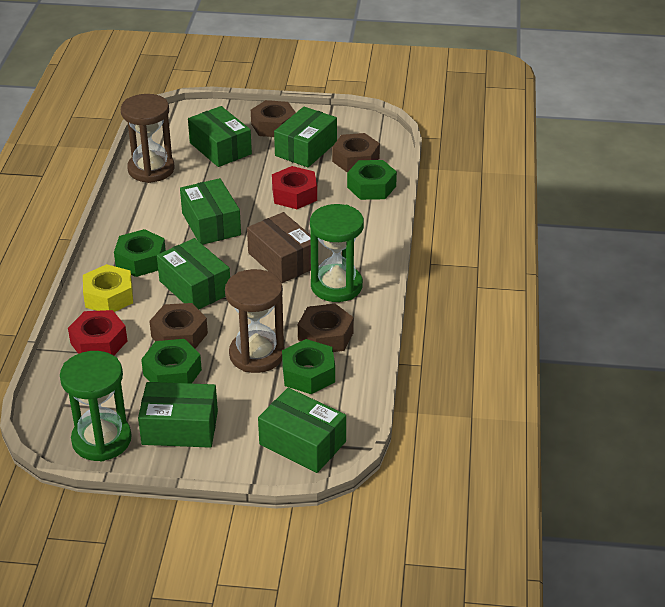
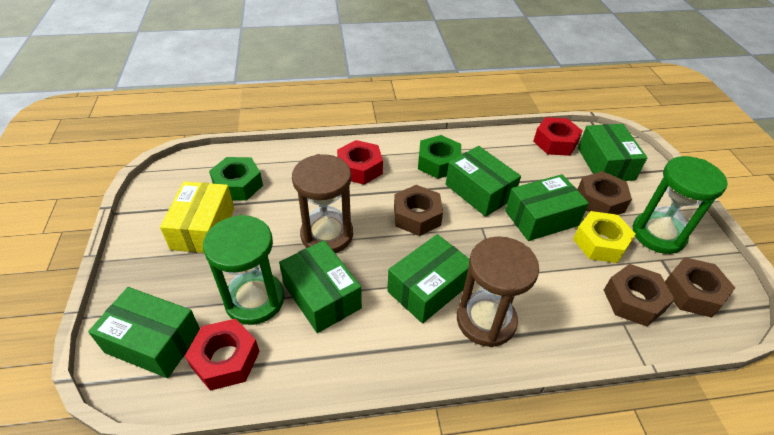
brown box: 1 -> 0
green nut: 4 -> 2
red nut: 2 -> 3
yellow box: 0 -> 1

